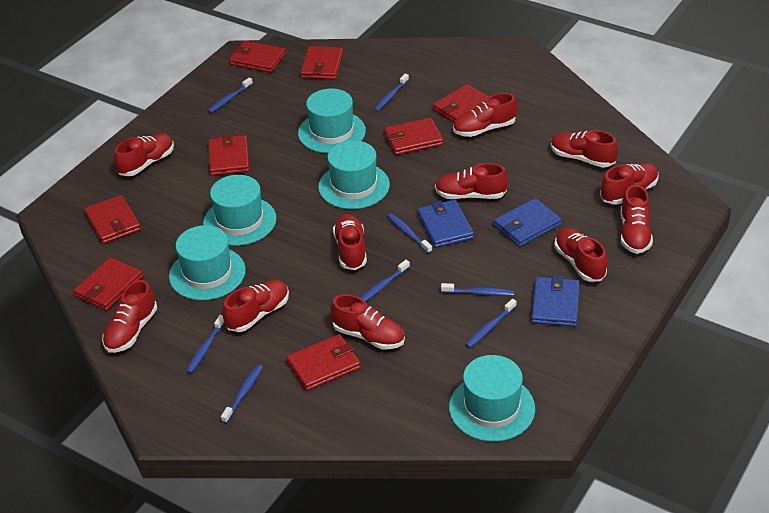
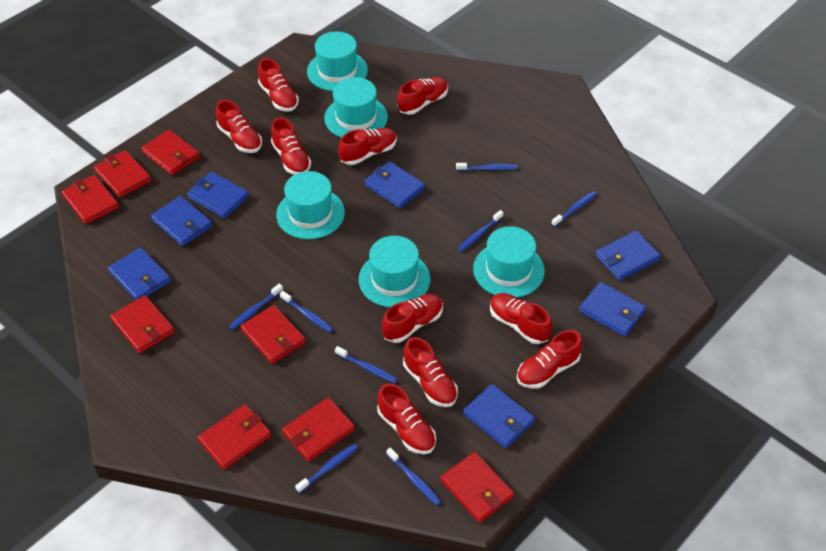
blue wallet: 3 -> 7
red shoe: 11 -> 10

